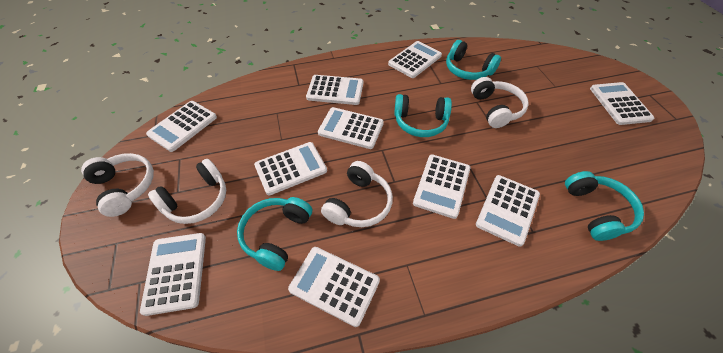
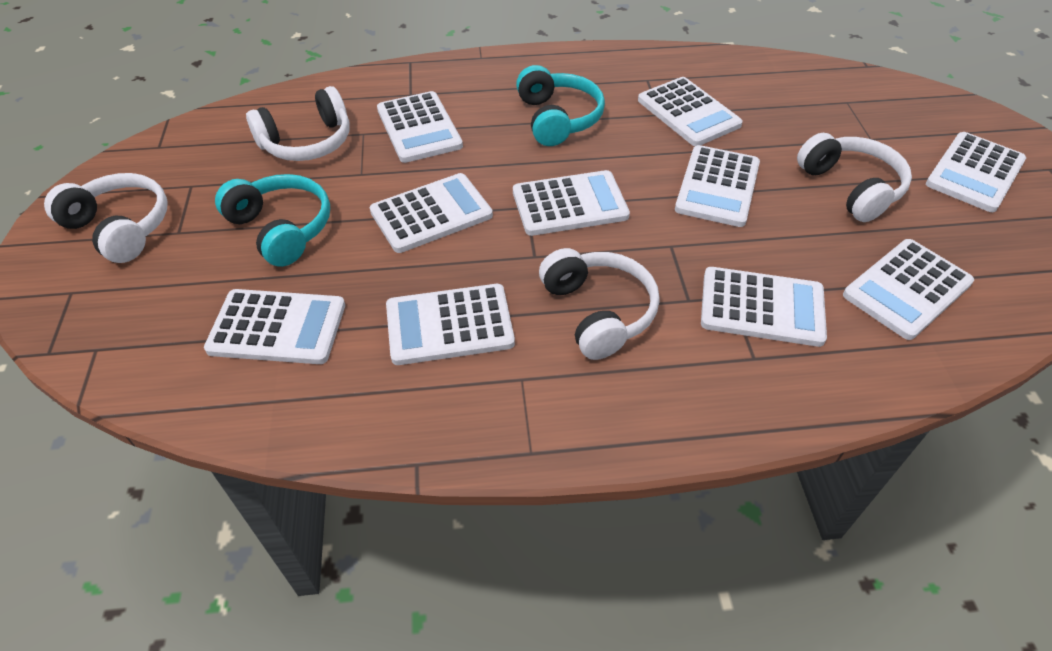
turquoise headphones: 4 -> 2

